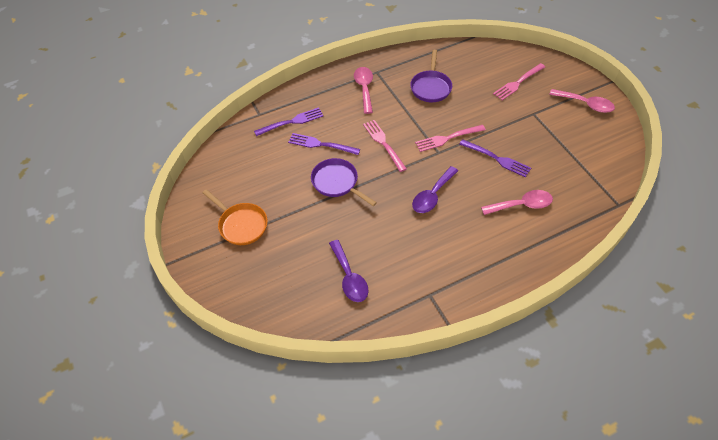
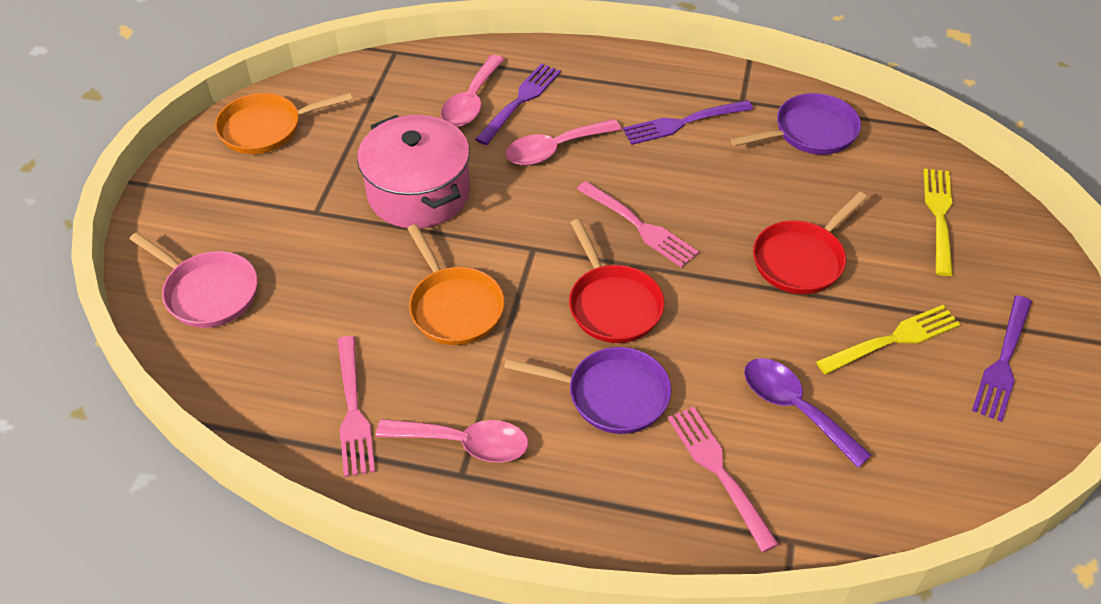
orange pan: 1 -> 2
pink pan: 0 -> 1
pink pot: 0 -> 1
purple spoon: 2 -> 1
red pan: 0 -> 2
yellow fork: 0 -> 2

